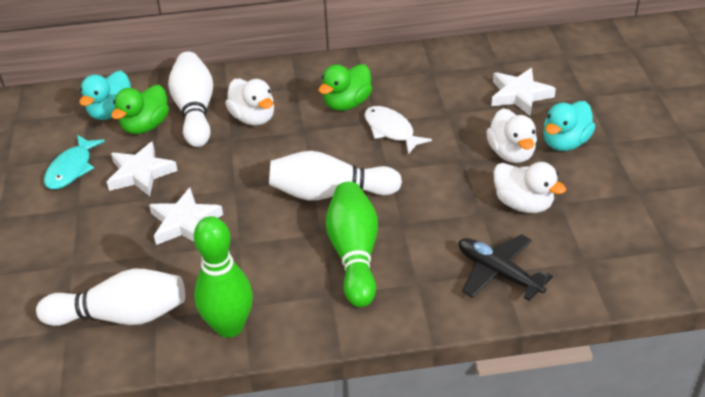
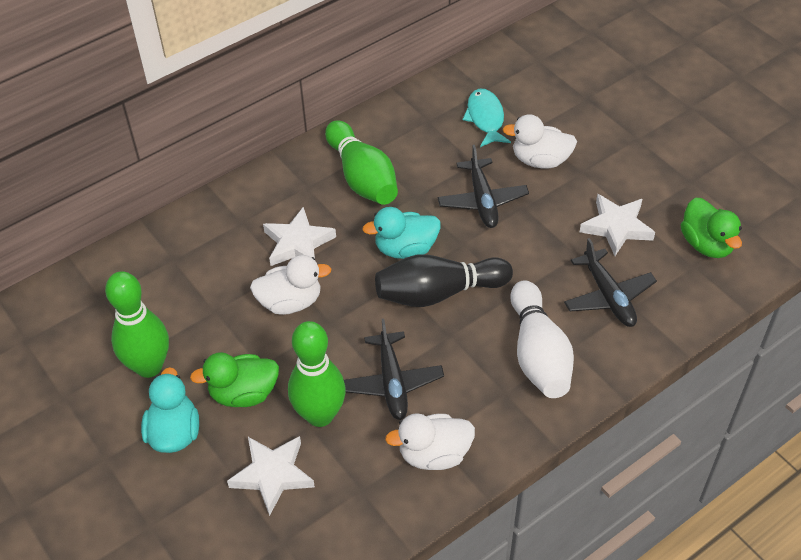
black bowling pin: 0 -> 1
black plane: 1 -> 3
green bowling pin: 2 -> 3
white bowling pin: 3 -> 1
white fish: 1 -> 0

